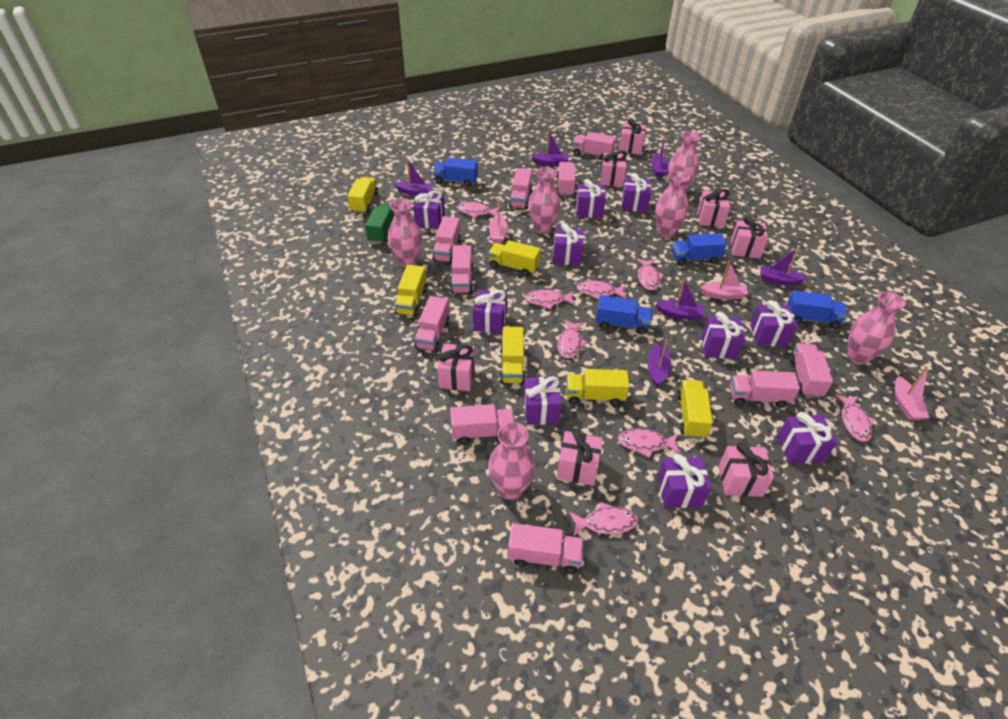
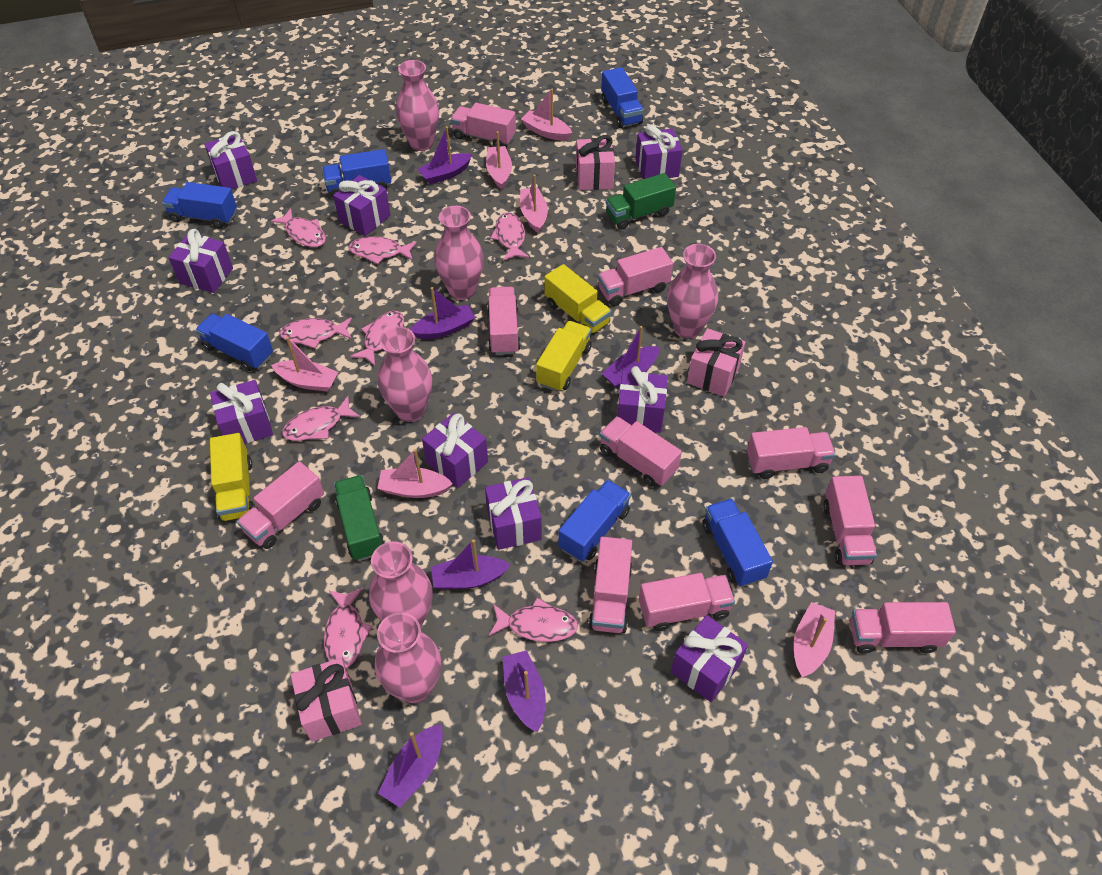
blue truck: 4 -> 6
green truck: 1 -> 2
pink boat: 3 -> 6
pink gift: 7 -> 3
purple gift: 10 -> 9
yellow truck: 6 -> 3

